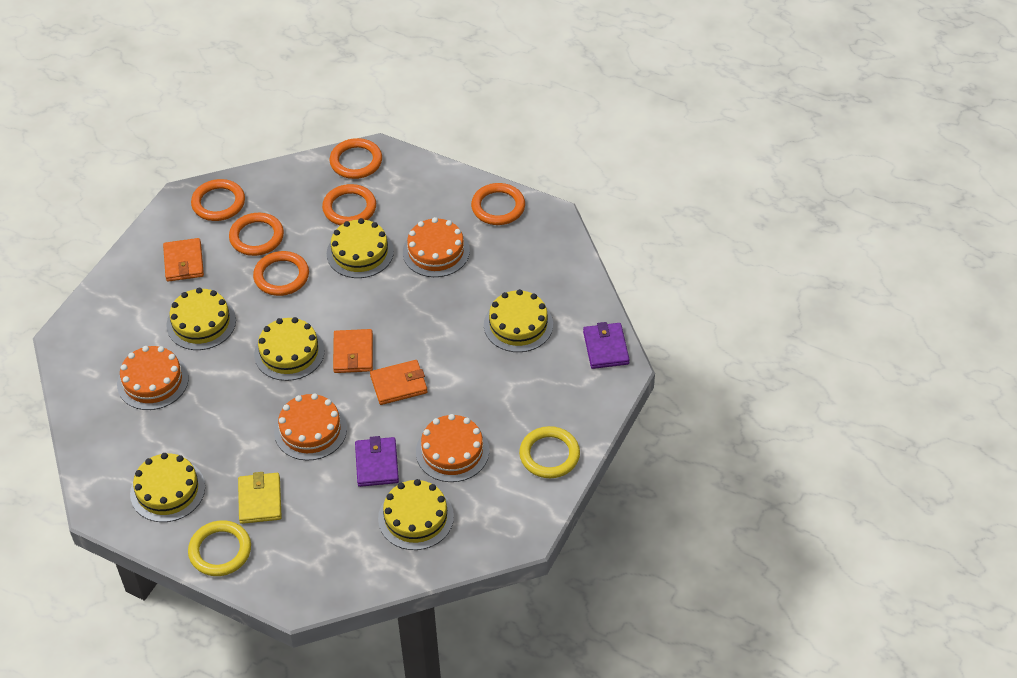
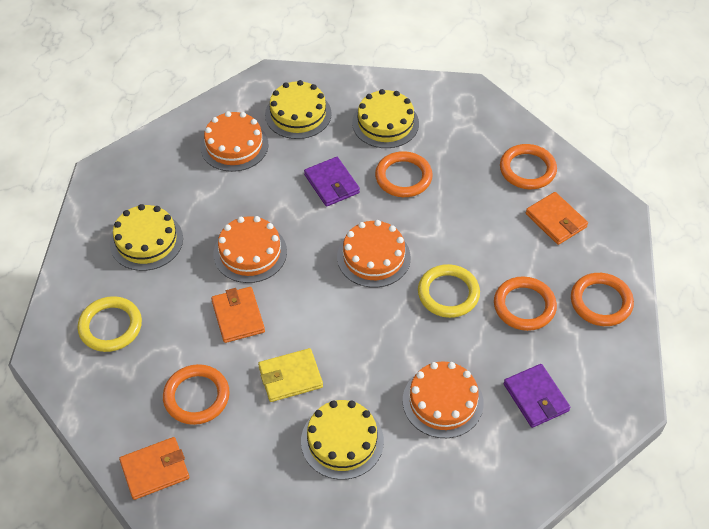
orange ring: 6 -> 5
yellow cake: 6 -> 4

